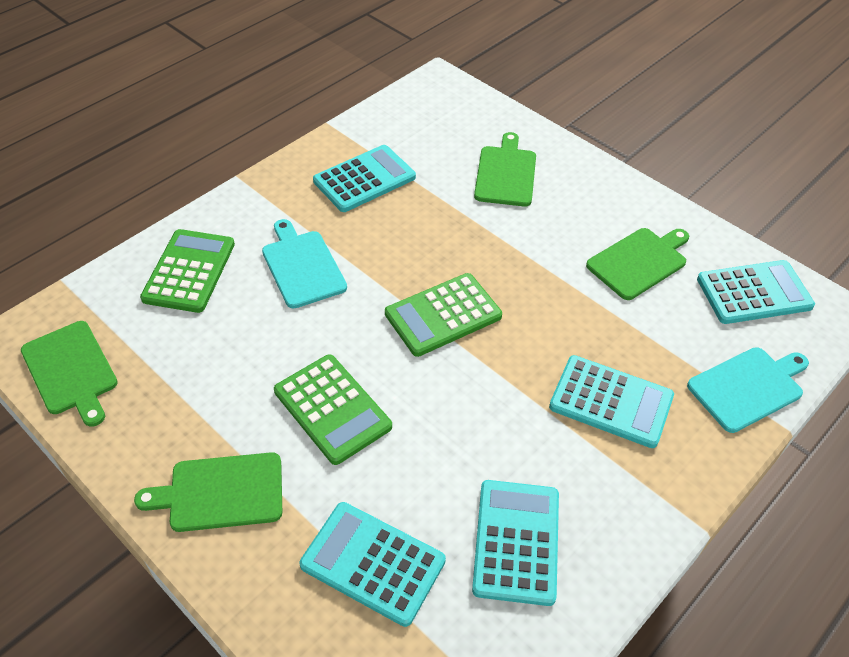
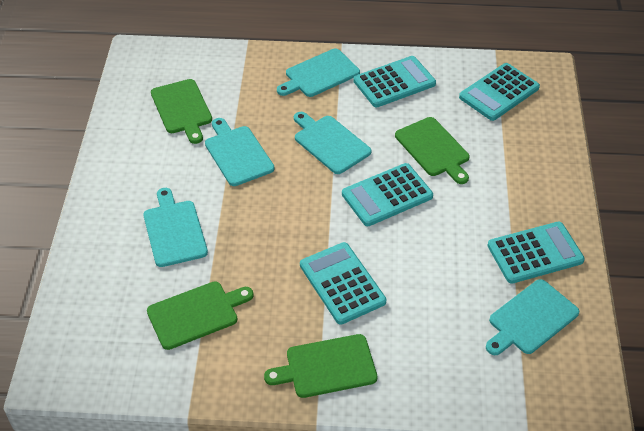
green calculator: 3 -> 0
turquoise cutting board: 2 -> 5

